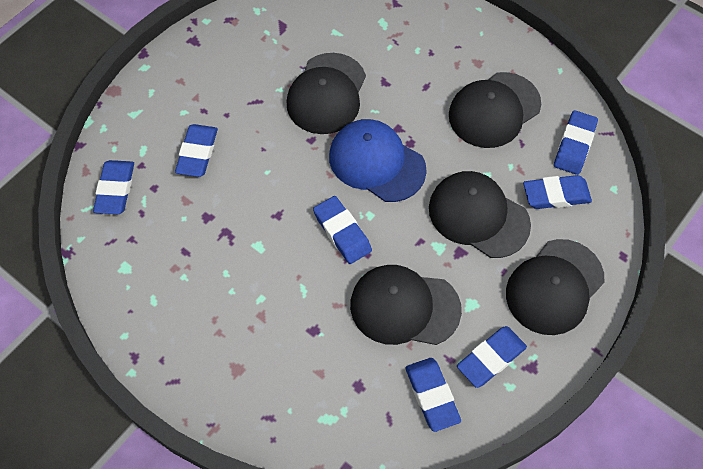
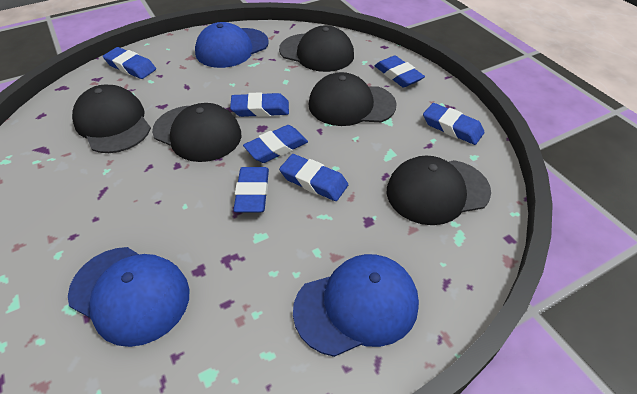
blue cap: 1 -> 3

